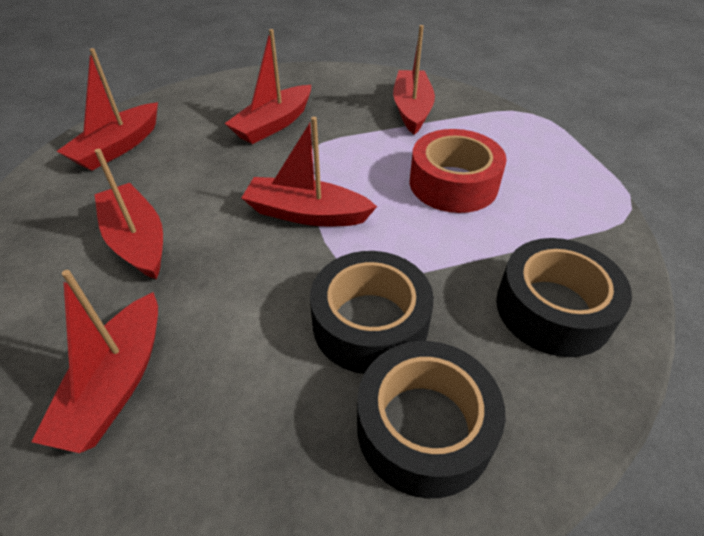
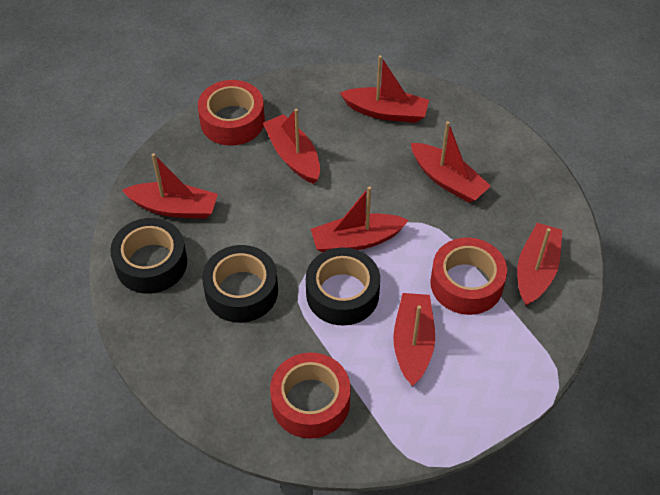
red boat: 6 -> 7
red tape: 1 -> 3

